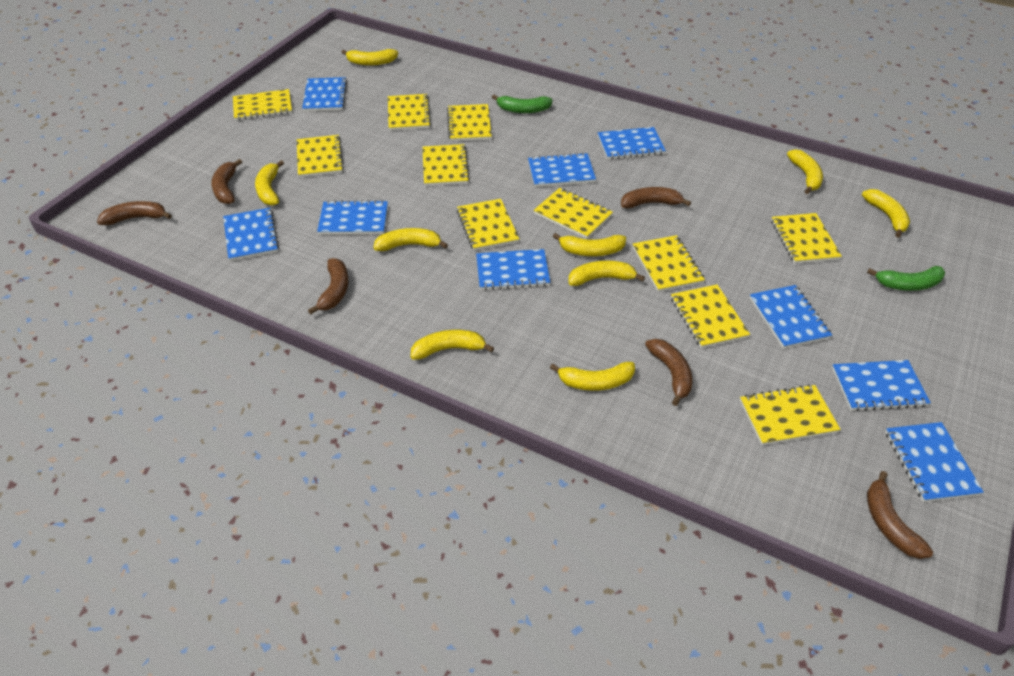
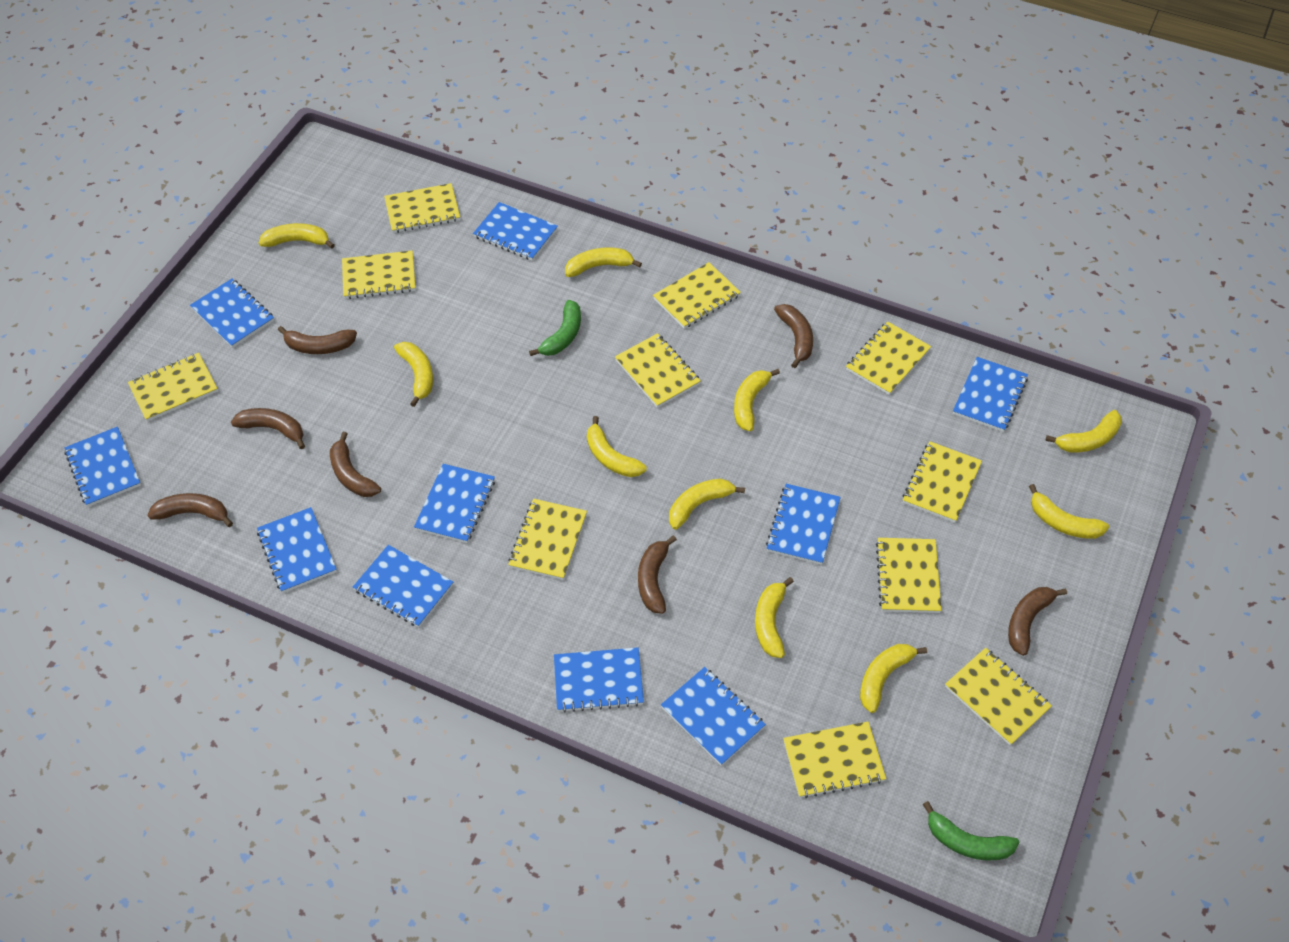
blue notebook: 9 -> 10
brown banana: 6 -> 7
yellow banana: 9 -> 10

